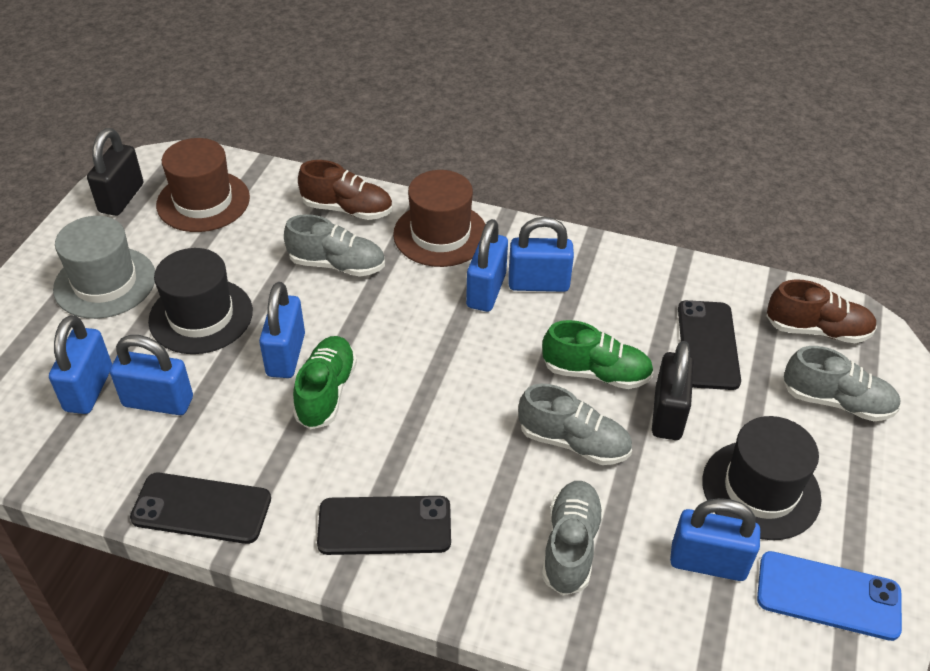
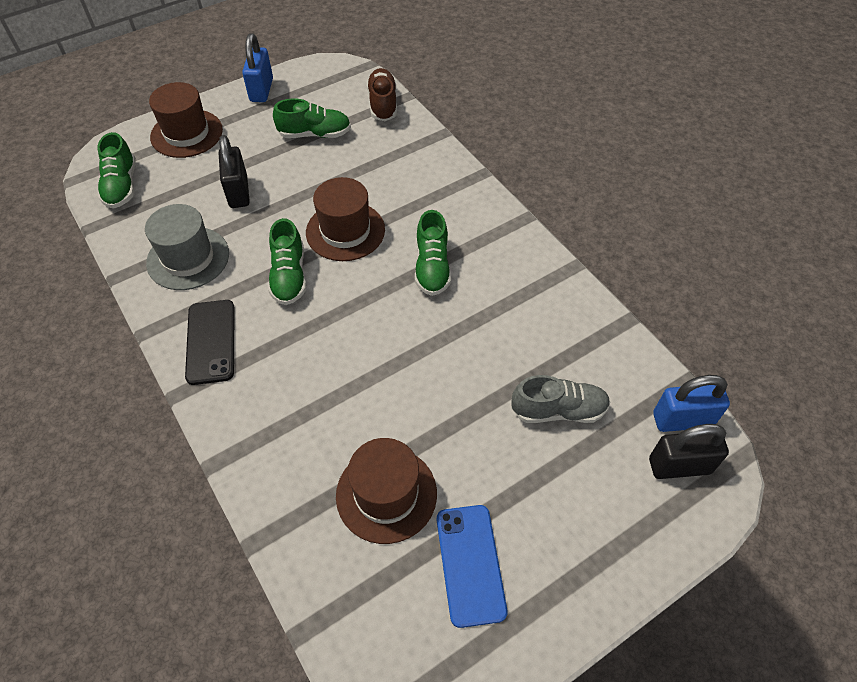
black hat: 2 -> 0
black phone: 3 -> 1
blue padlock: 6 -> 2
brown hat: 2 -> 3
brown shoe: 2 -> 1
green shoe: 2 -> 4
grey shoe: 4 -> 1

